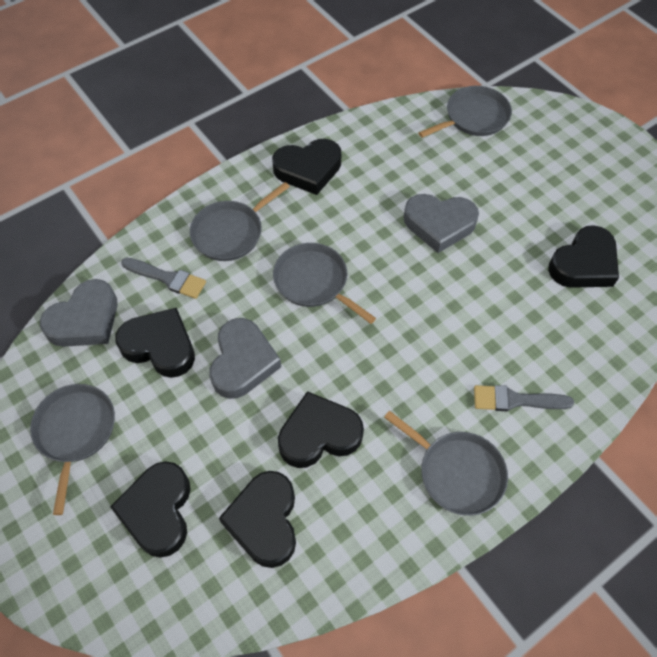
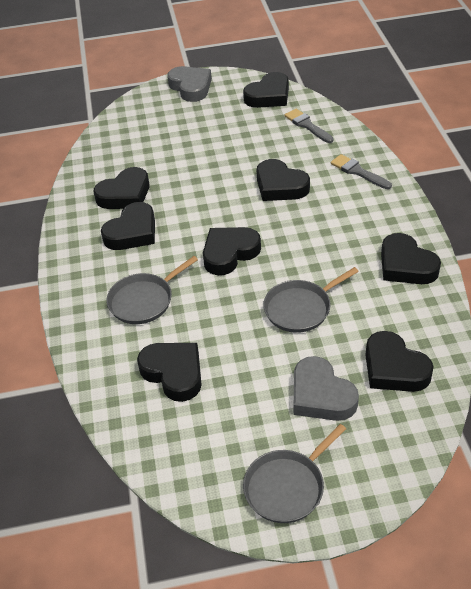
black heart: 6 -> 8
grey heart: 3 -> 2
grey pan: 5 -> 3

